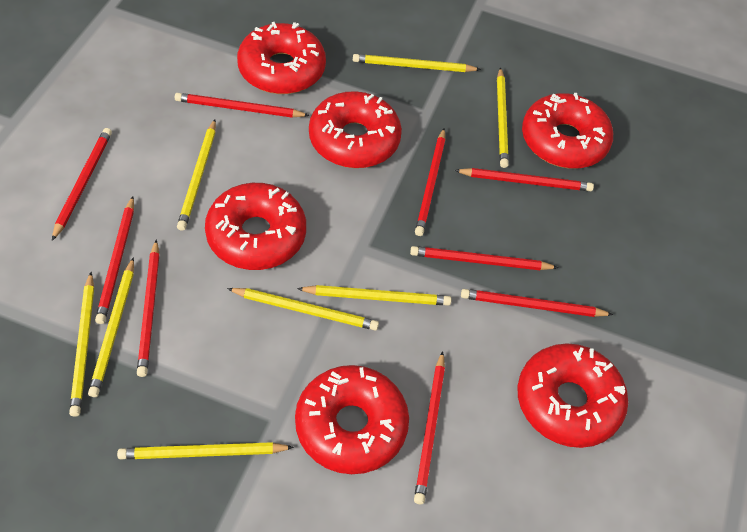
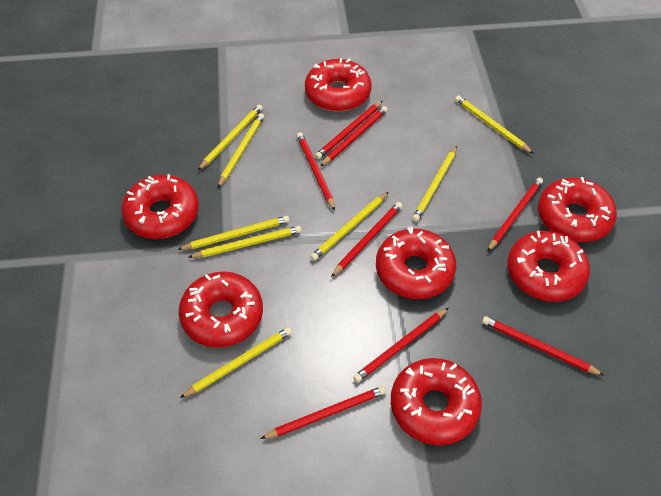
red donut: 6 -> 7
red pencil: 9 -> 8

